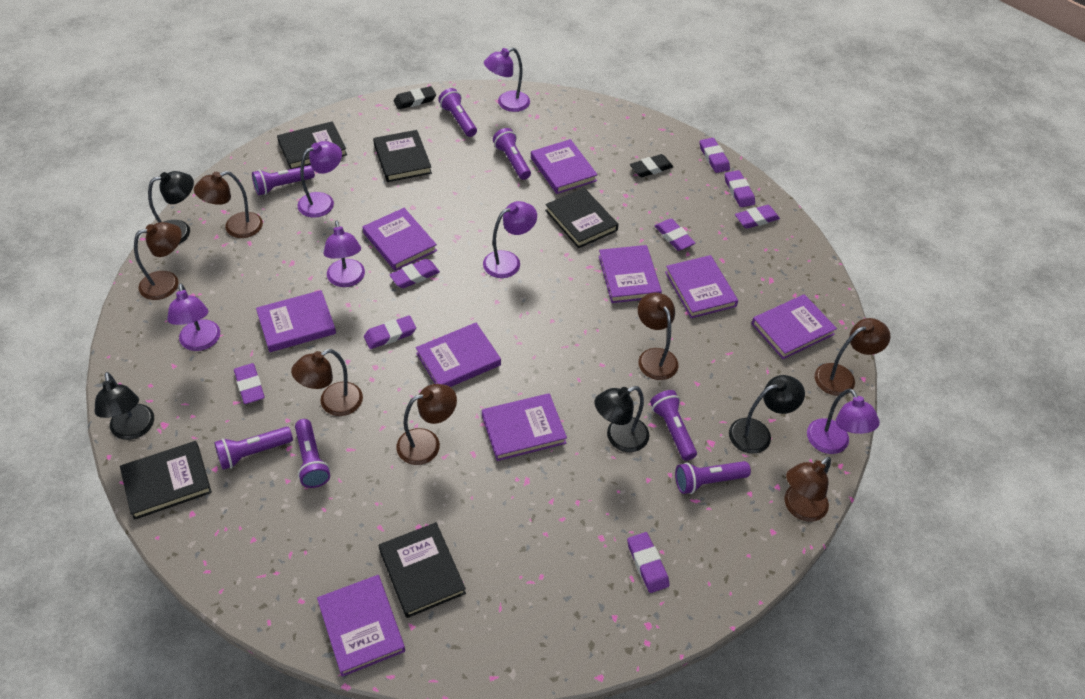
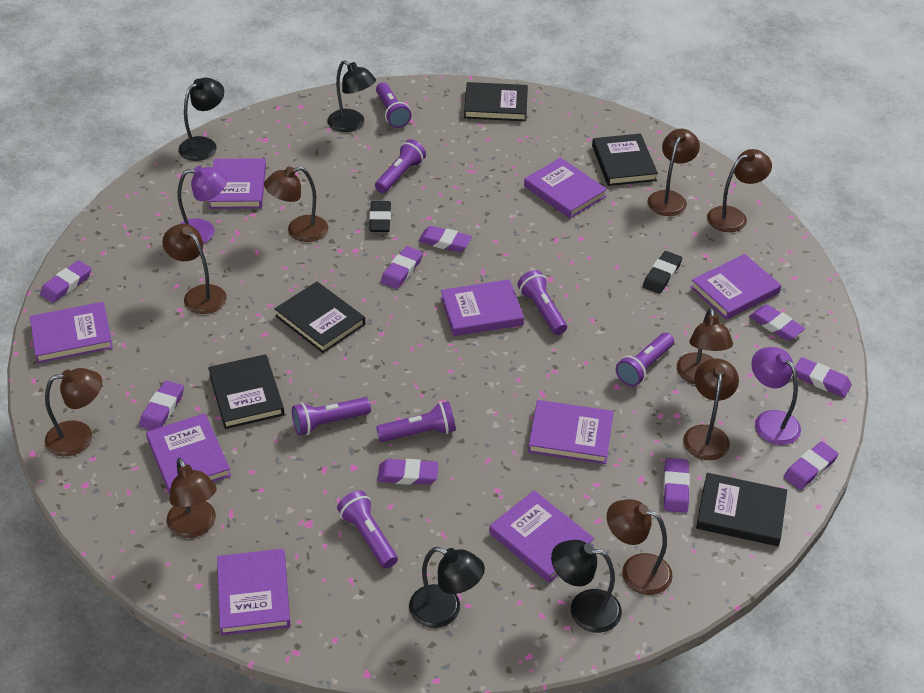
brown lamp: 7 -> 9
purple eraser: 8 -> 9
purple lamp: 6 -> 2

